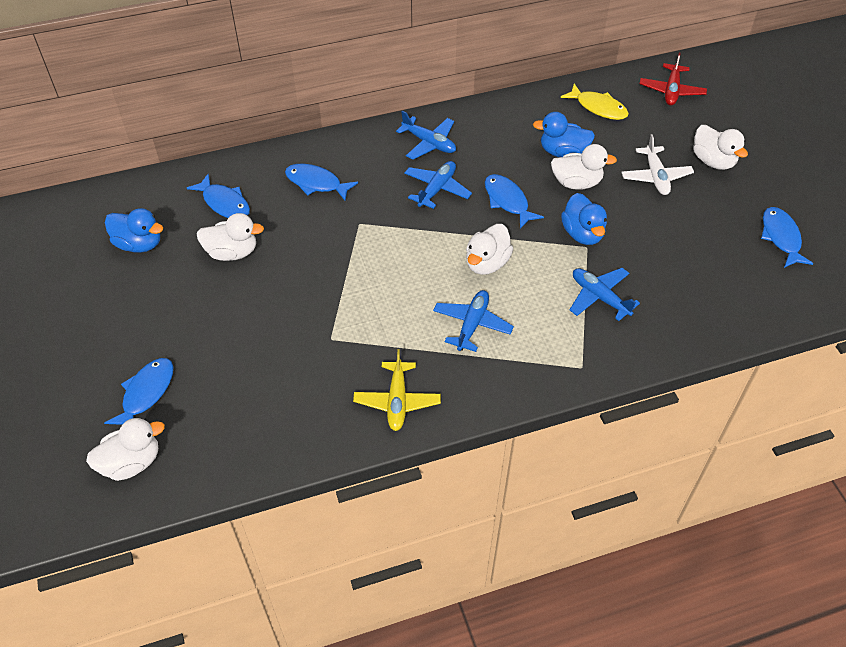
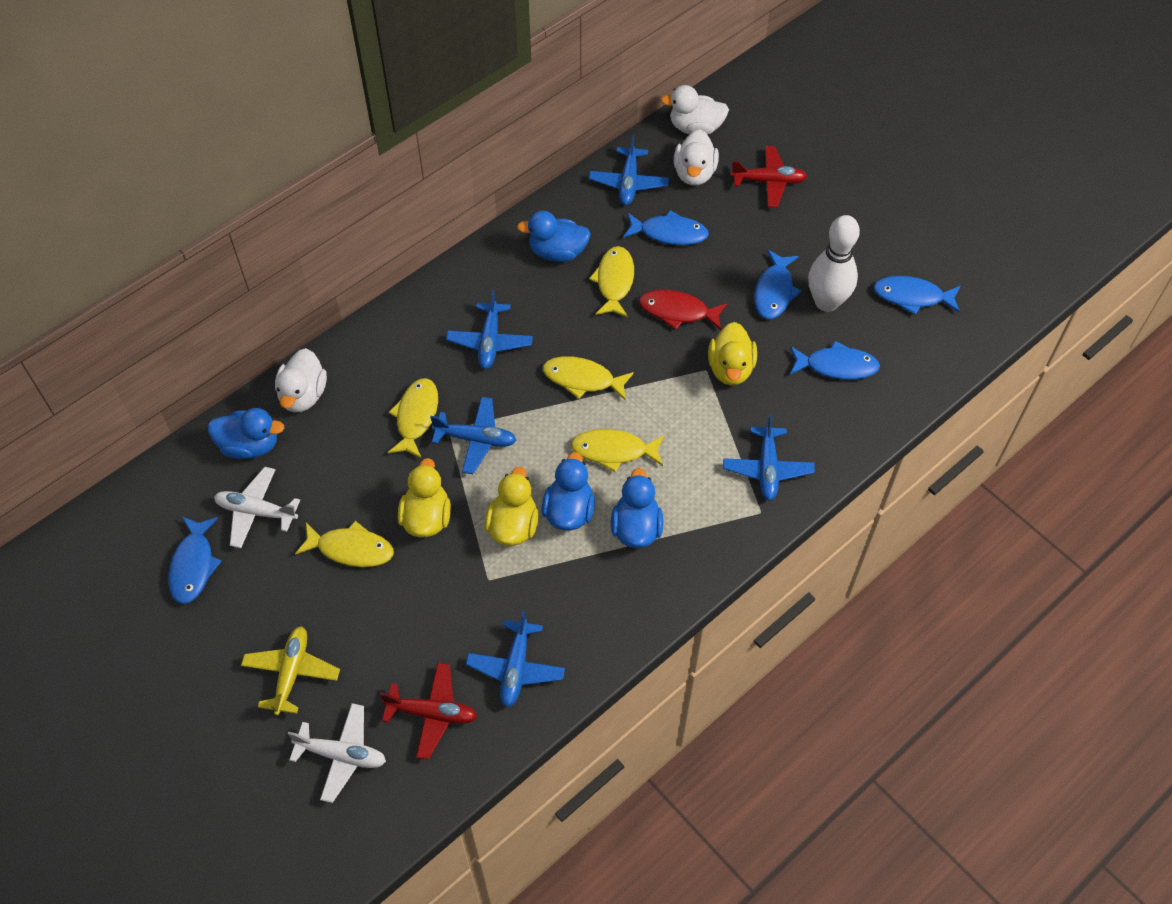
blue duck: 3 -> 4
blue plane: 4 -> 5
red fish: 0 -> 1
red plane: 1 -> 2
white bowling pin: 0 -> 1
white duck: 5 -> 3
white plane: 1 -> 2
yellow duck: 0 -> 3
yellow fish: 1 -> 5

